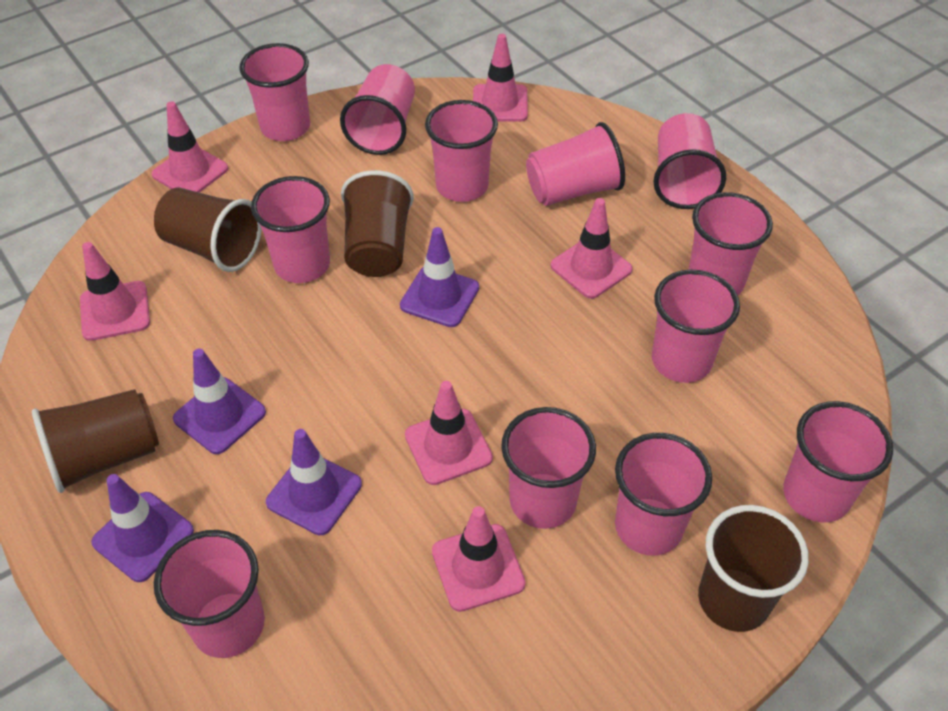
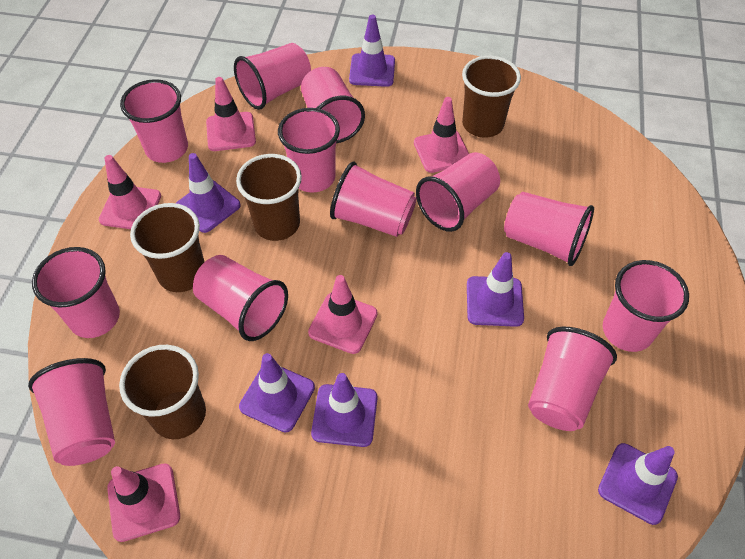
pink traffic cone: 6 -> 5
purple traffic cone: 4 -> 6

